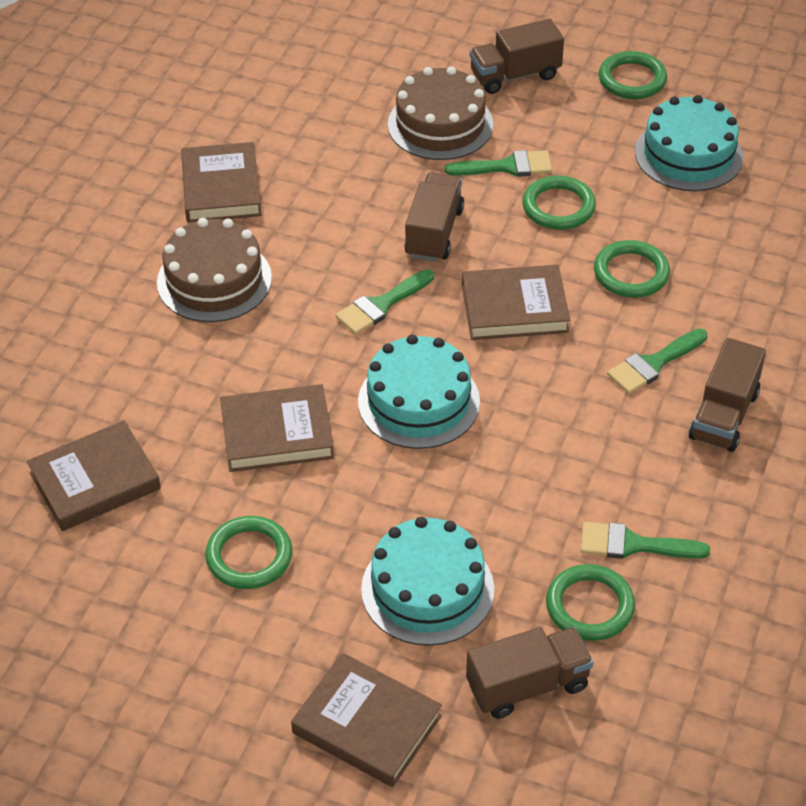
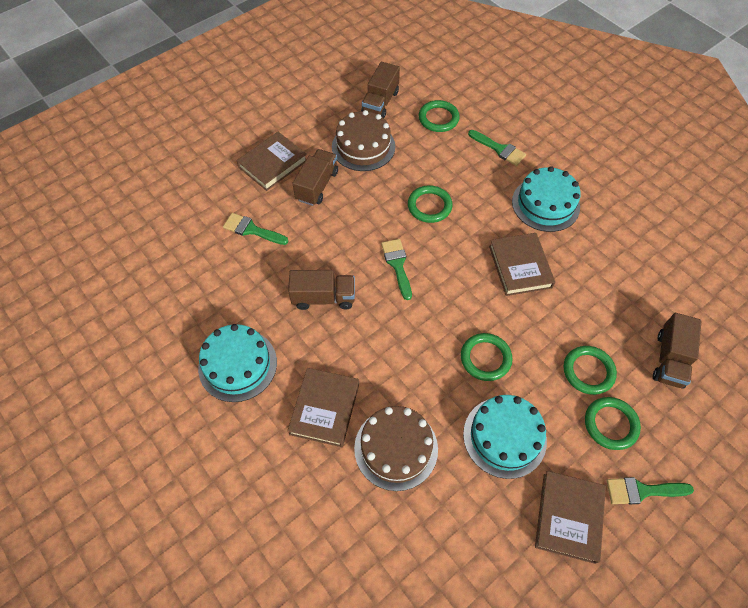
brown book: 5 -> 4

